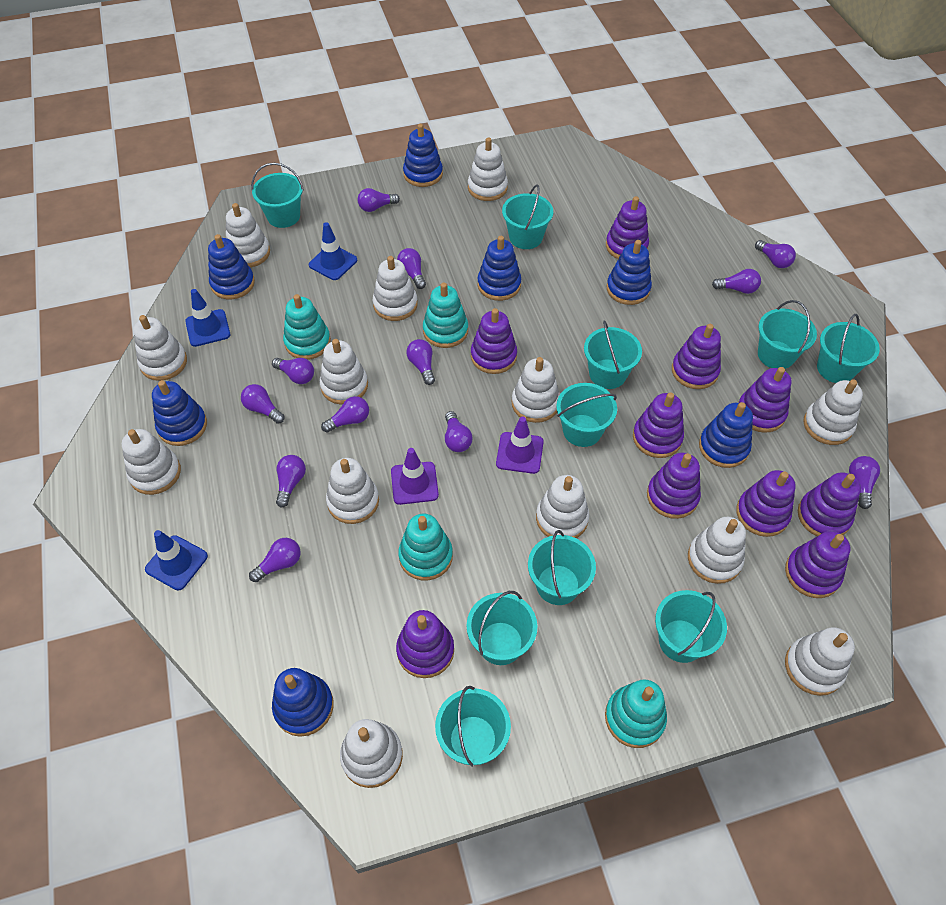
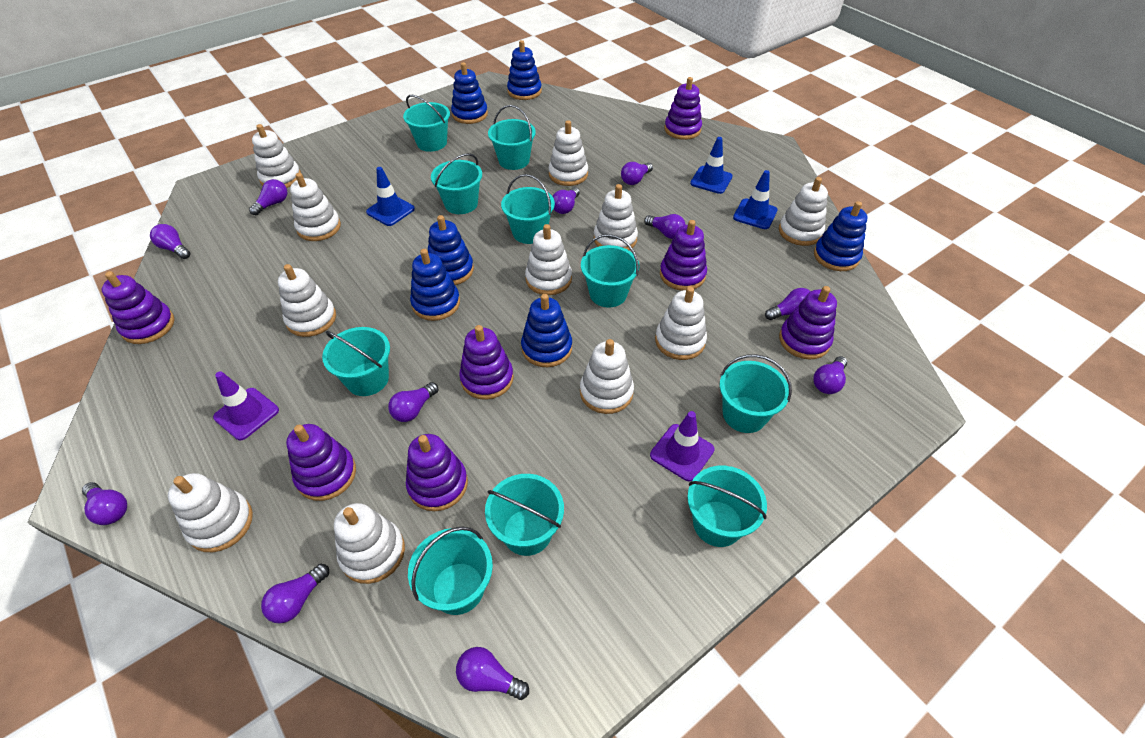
blue stacking toy: 7 -> 6
purple light bulb: 12 -> 11
purple stacking toy: 10 -> 7
turquoise stacking toy: 4 -> 0
white stacking toy: 13 -> 11

